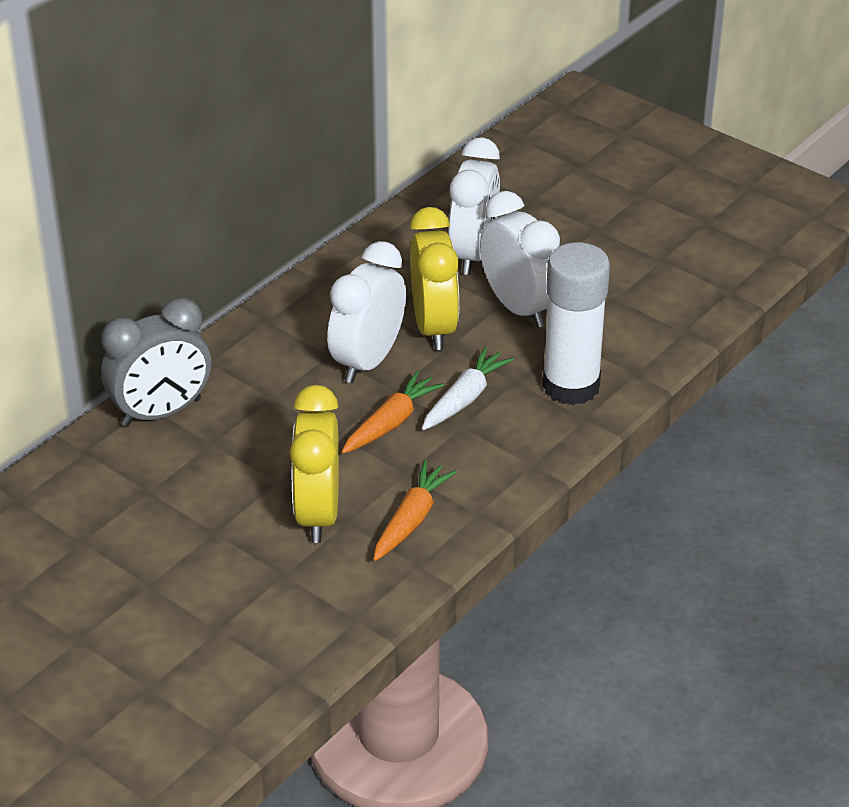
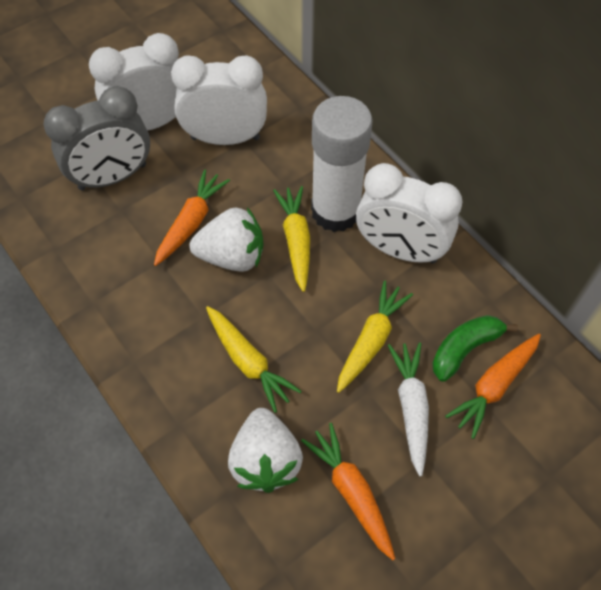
green banana: 0 -> 1
orange carrot: 2 -> 3
white strawberry: 0 -> 2
yellow carrot: 0 -> 3
yellow clock: 2 -> 0

